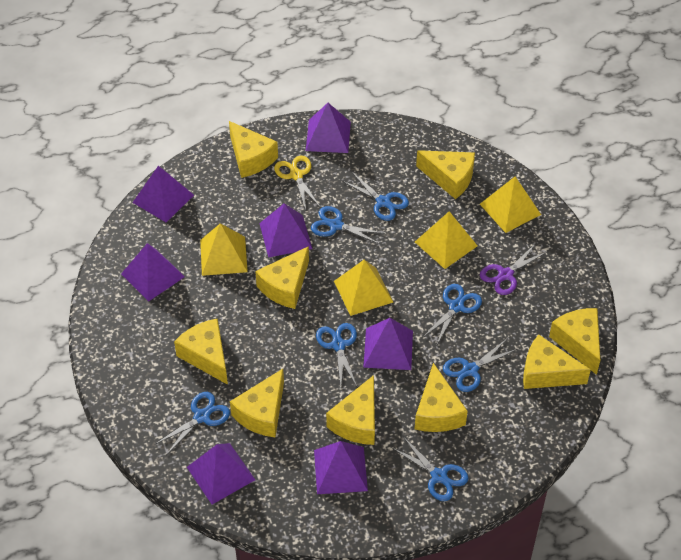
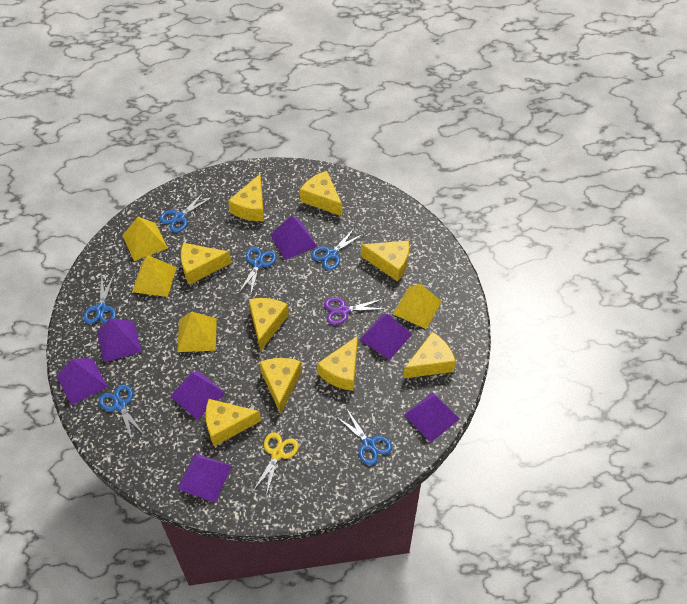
blue scissors: 7 -> 6

